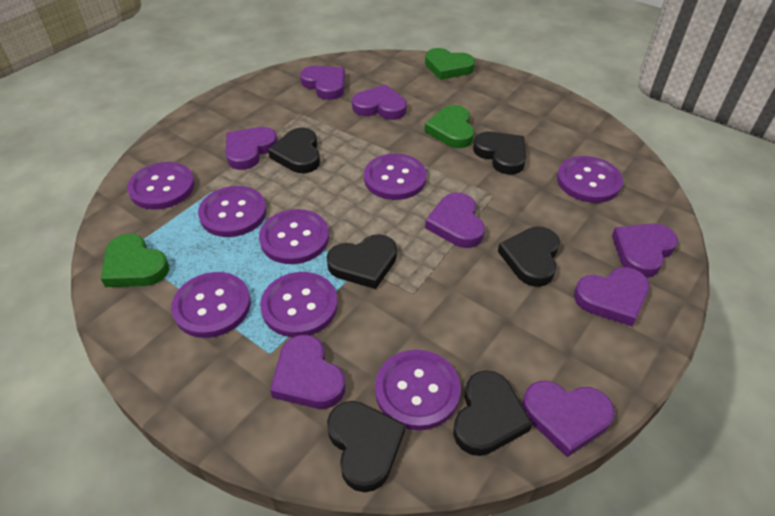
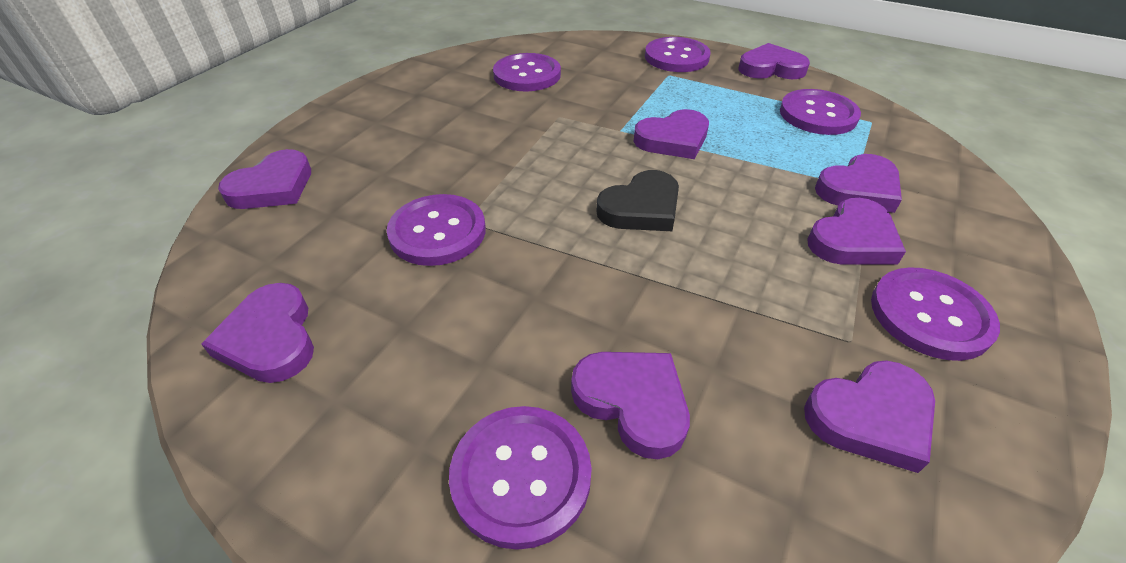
black heart: 6 -> 1
green heart: 3 -> 0
purple button: 8 -> 6

